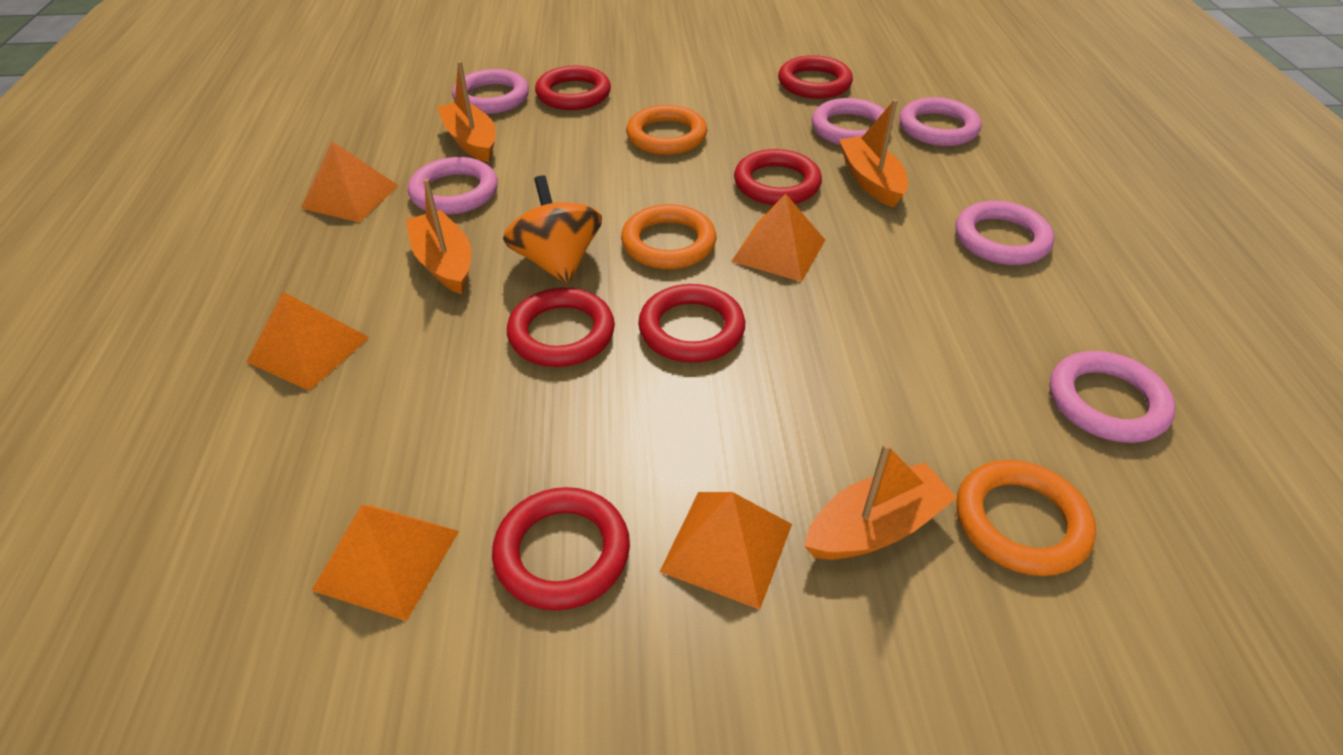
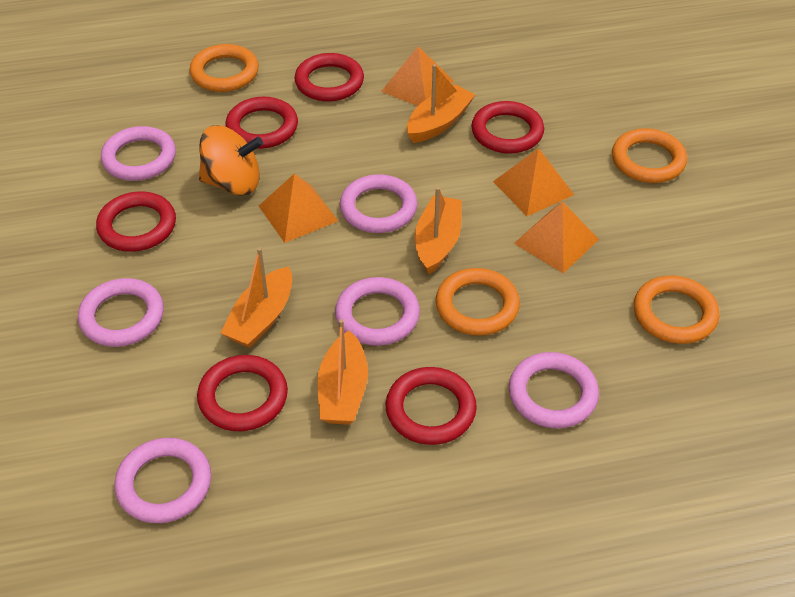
orange pyramid: 5 -> 4
orange ring: 3 -> 4

